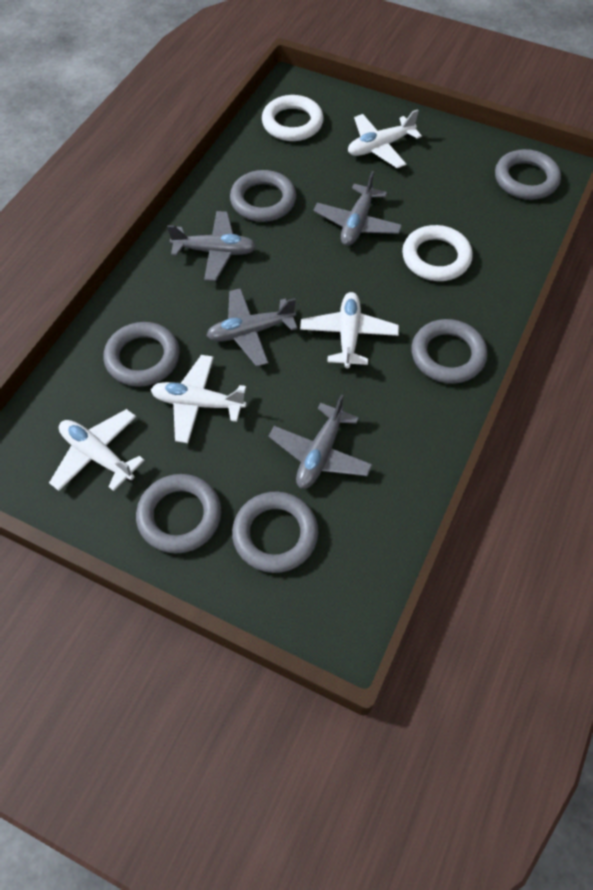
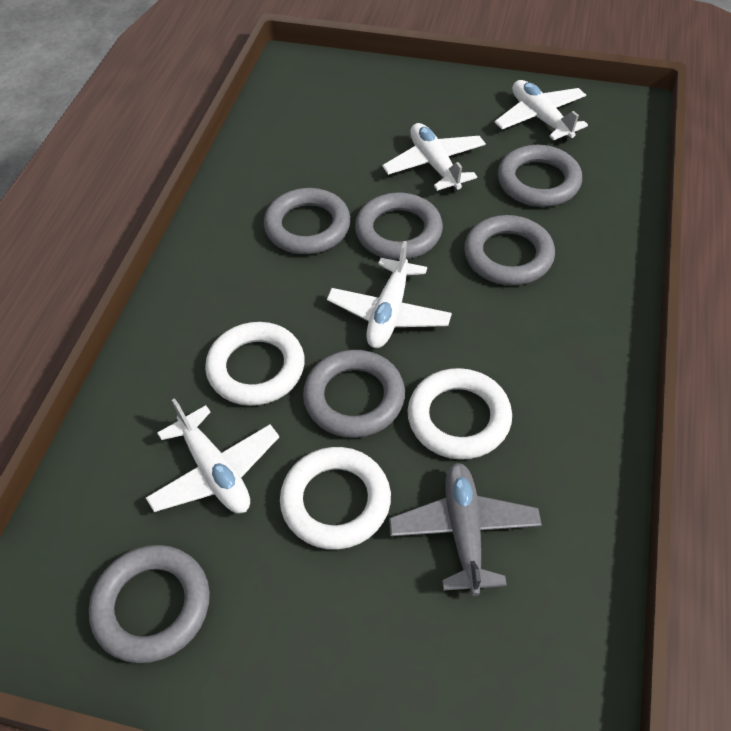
grey plane: 4 -> 1
white ring: 2 -> 3

